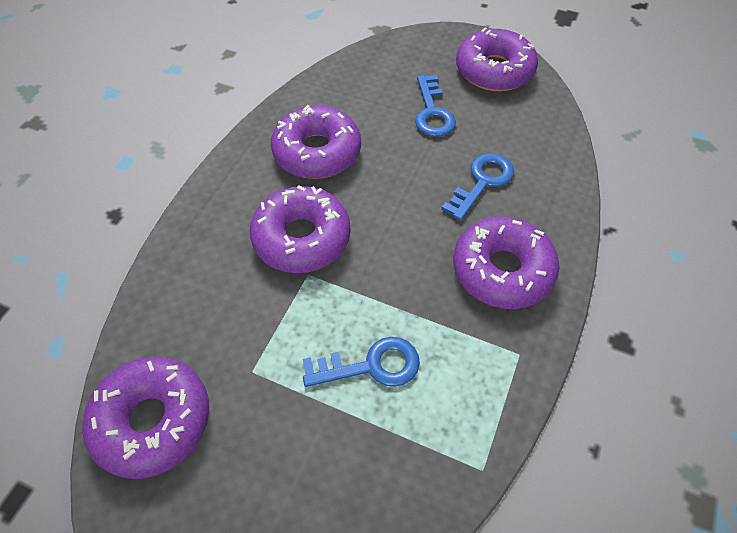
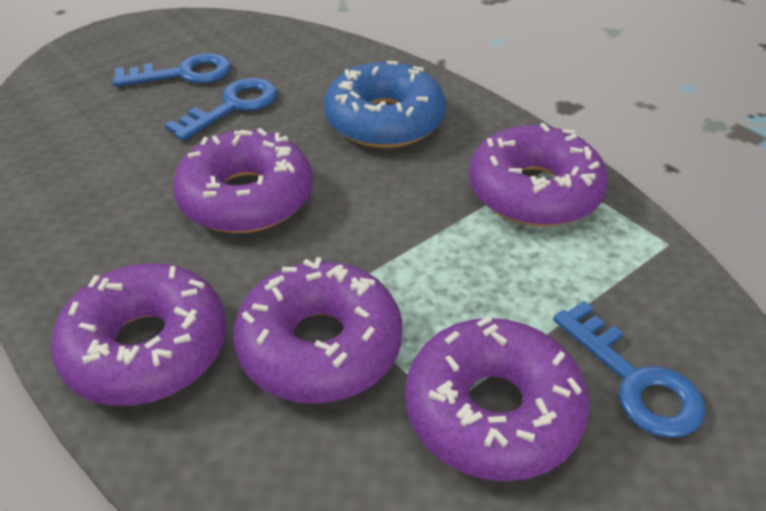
blue donut: 0 -> 1

